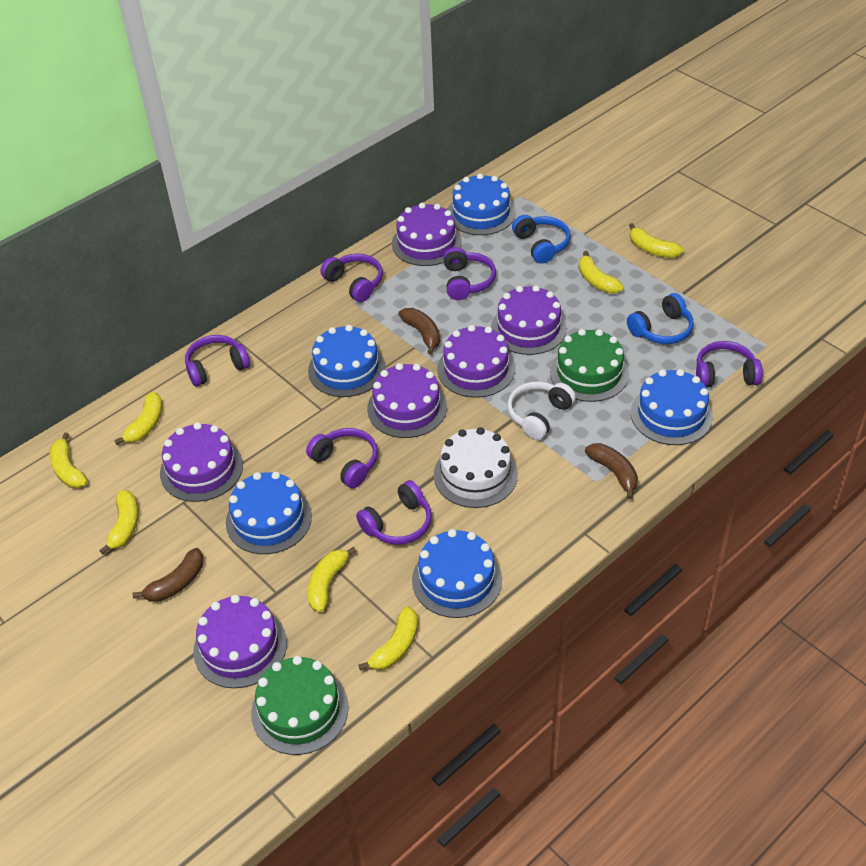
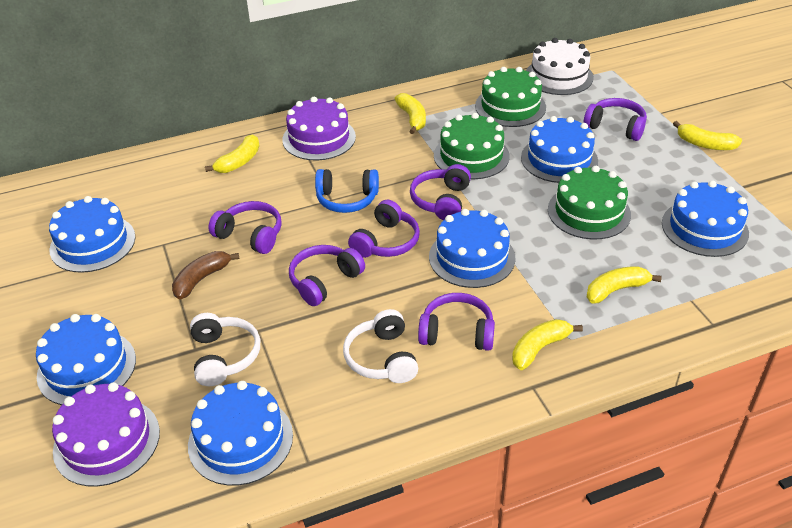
blue cake: 5 -> 6
blue headphones: 2 -> 1
brown banana: 3 -> 1
green cake: 2 -> 3
purple cake: 6 -> 2
white headphones: 1 -> 2
yellow banana: 7 -> 5

